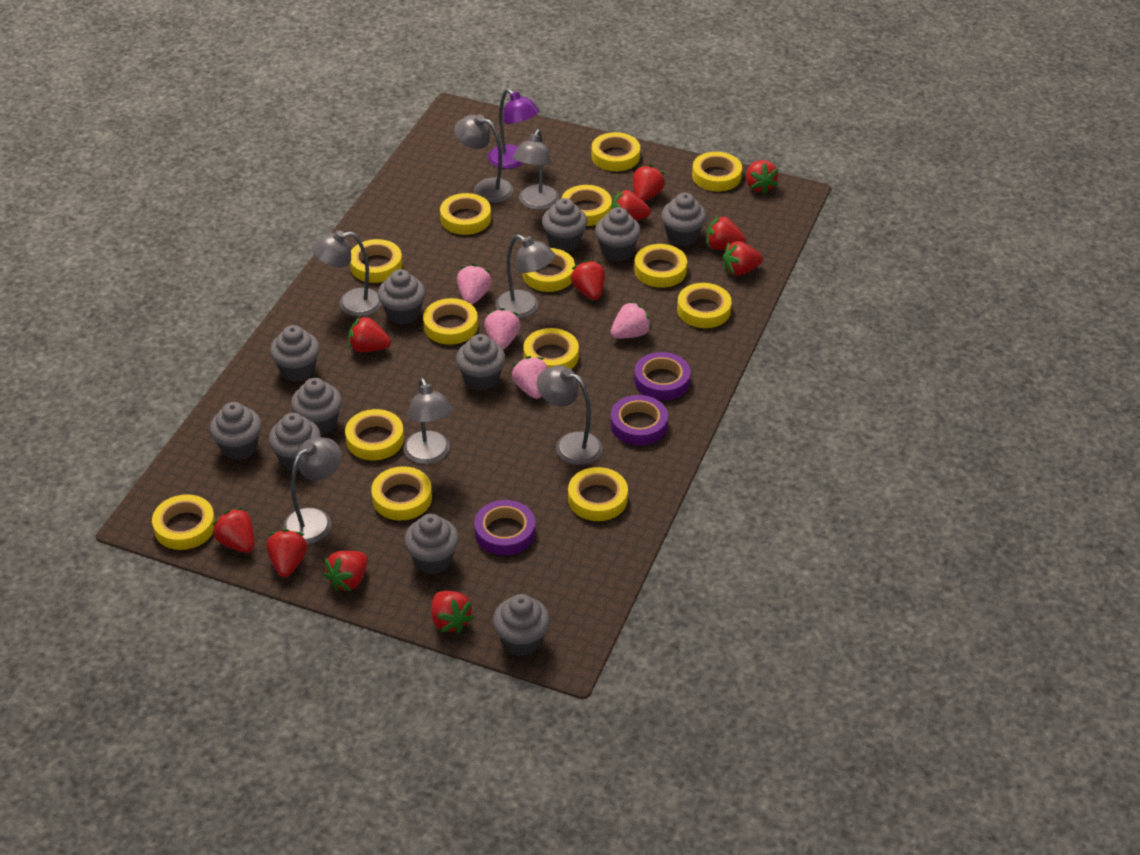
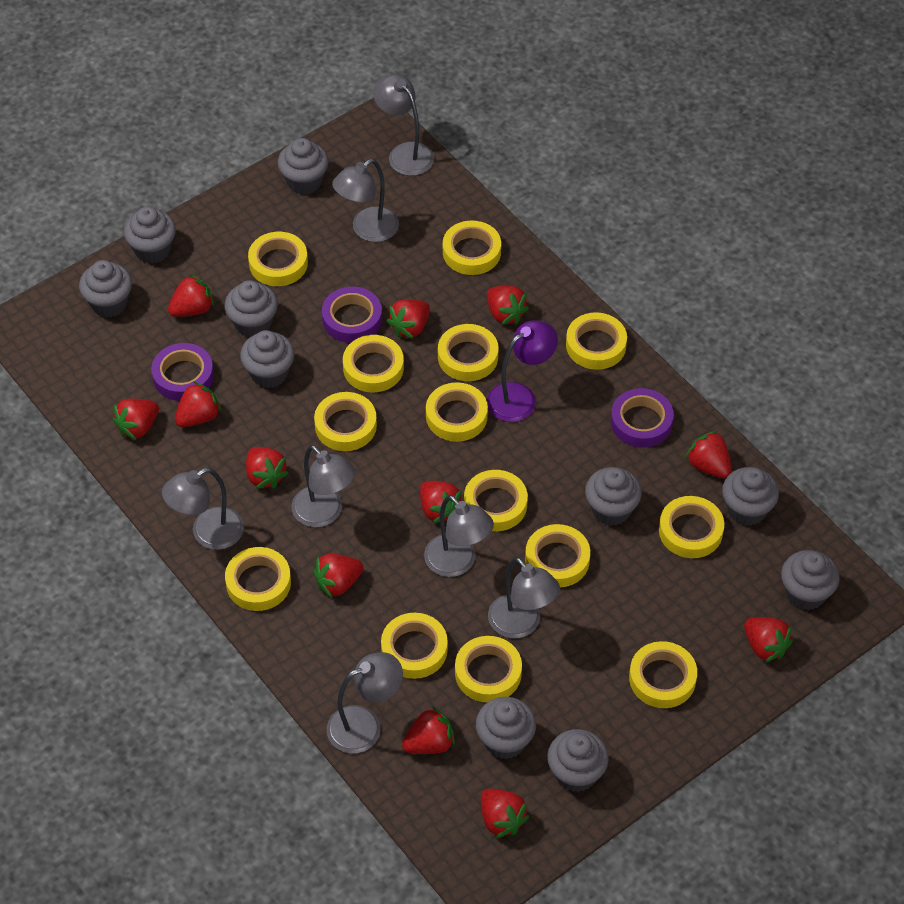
grey cupcake: 11 -> 10
pink strawberry: 4 -> 0
red strawberry: 11 -> 12

